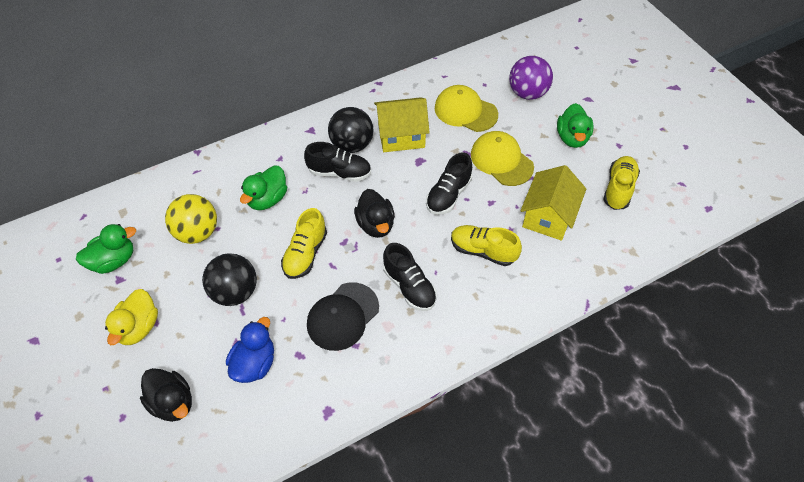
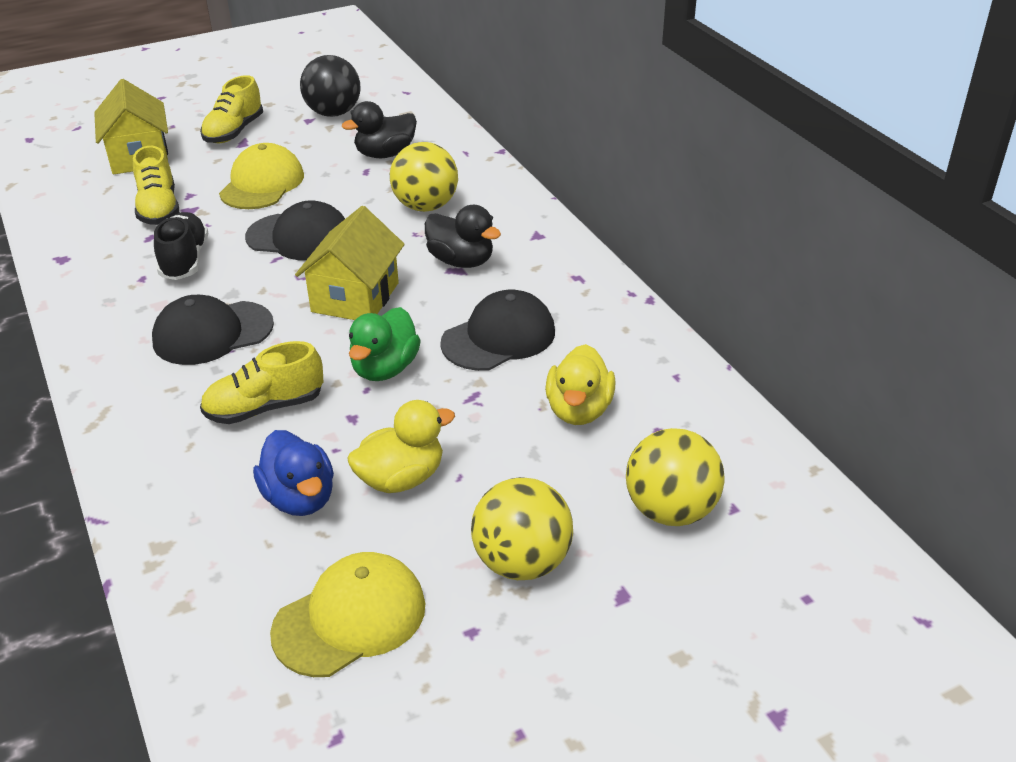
black ball: 2 -> 1
black cap: 1 -> 3
black shoe: 3 -> 1
green duck: 3 -> 1
purple ball: 1 -> 0
yellow ball: 1 -> 3
yellow duck: 1 -> 2

